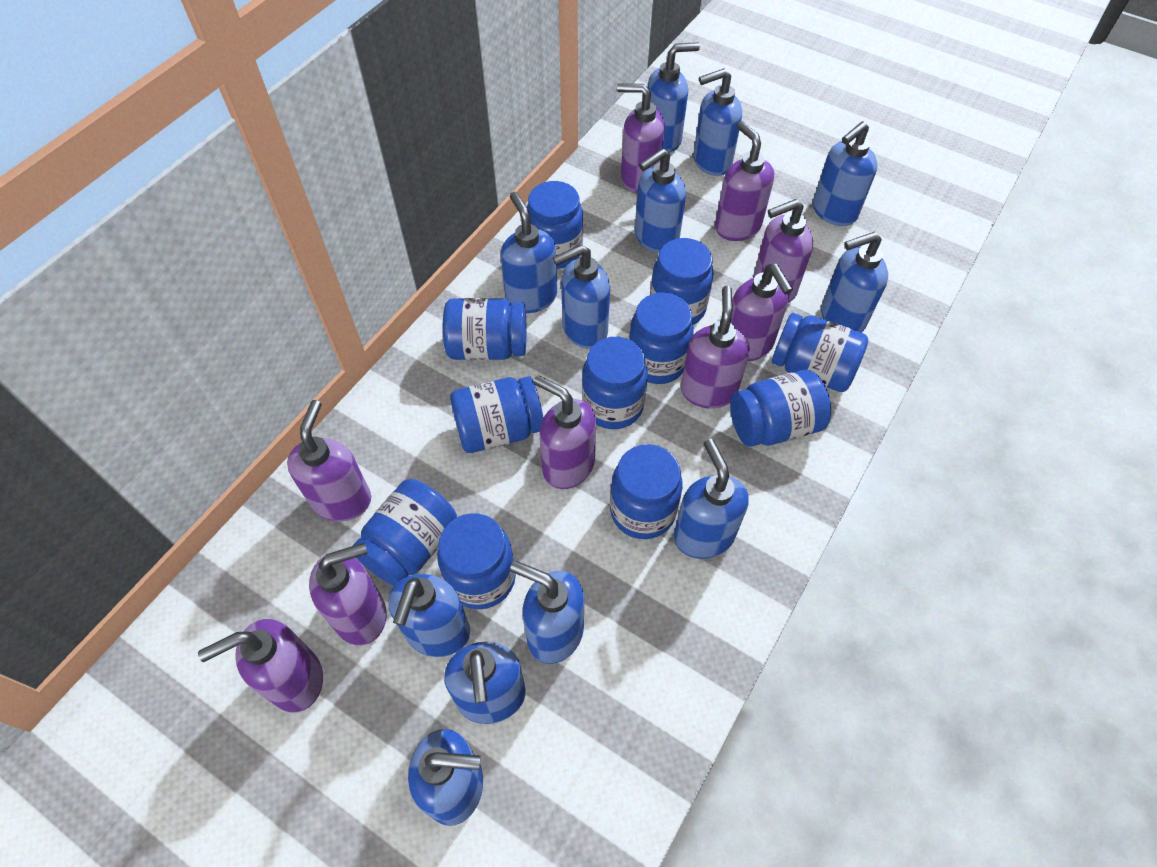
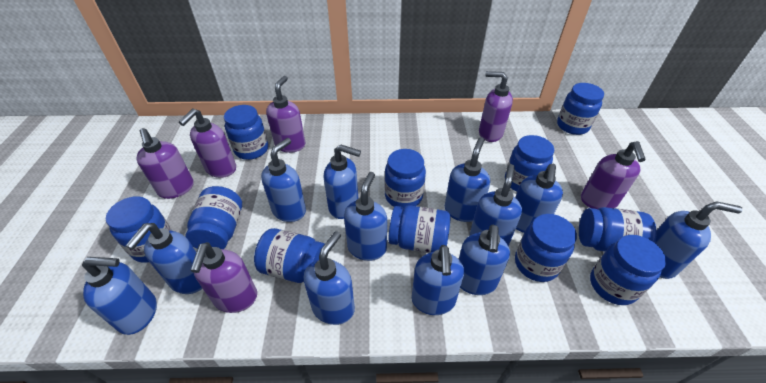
purple soap dispenser: 9 -> 6

